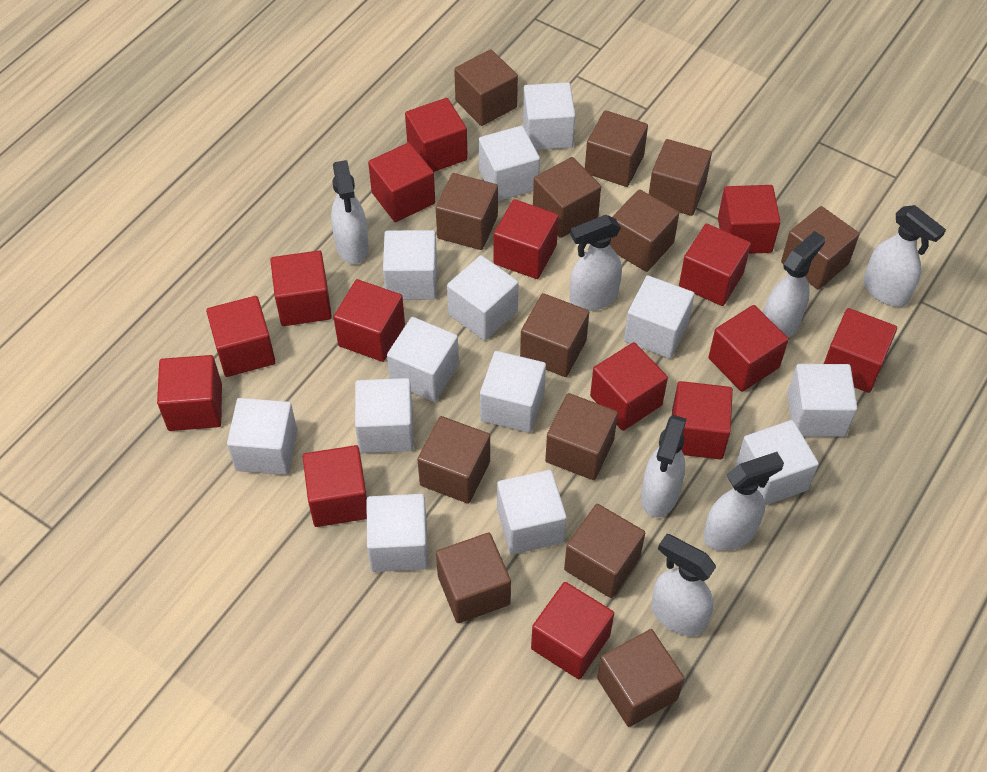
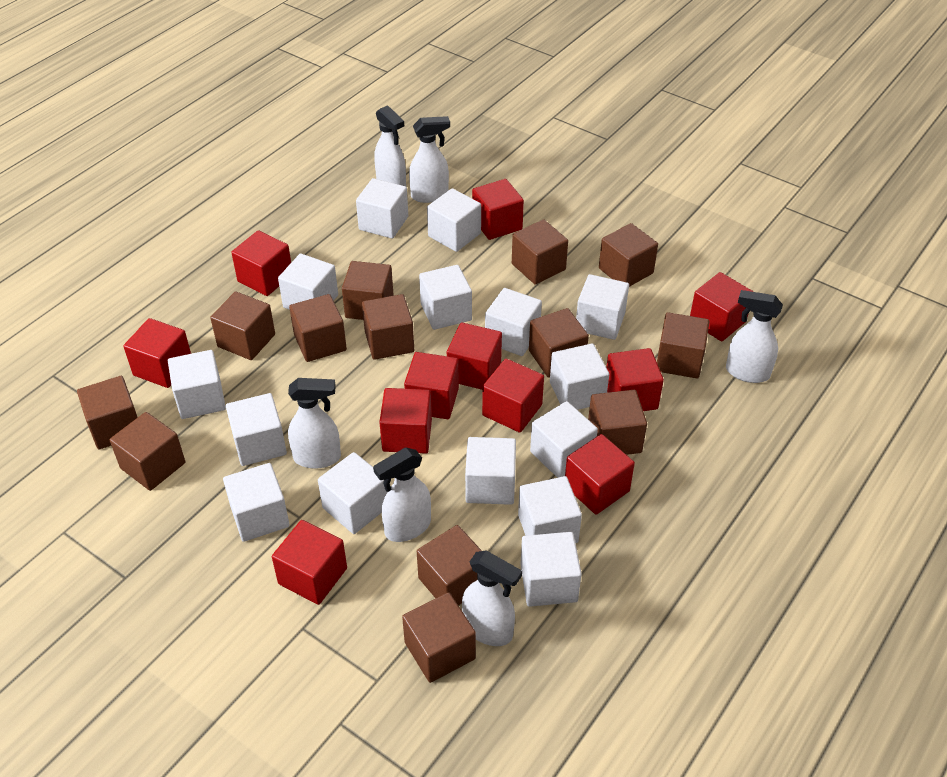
red cube: 15 -> 11
white cube: 13 -> 15
white spray bottle: 7 -> 6

